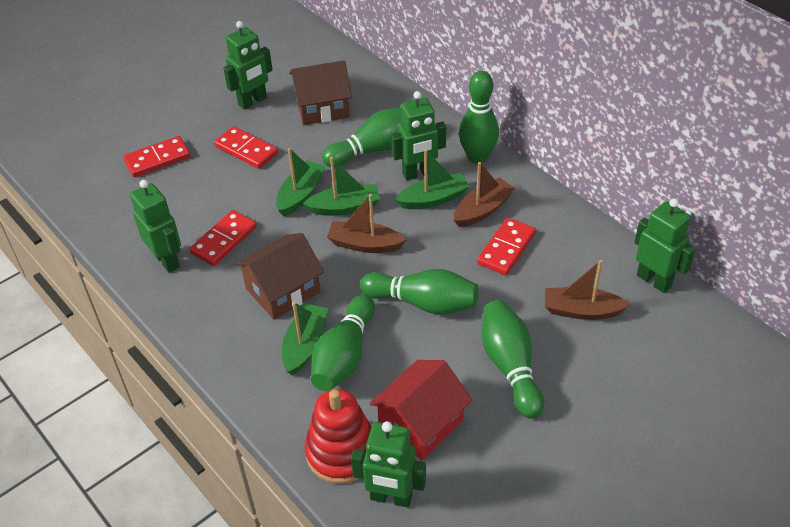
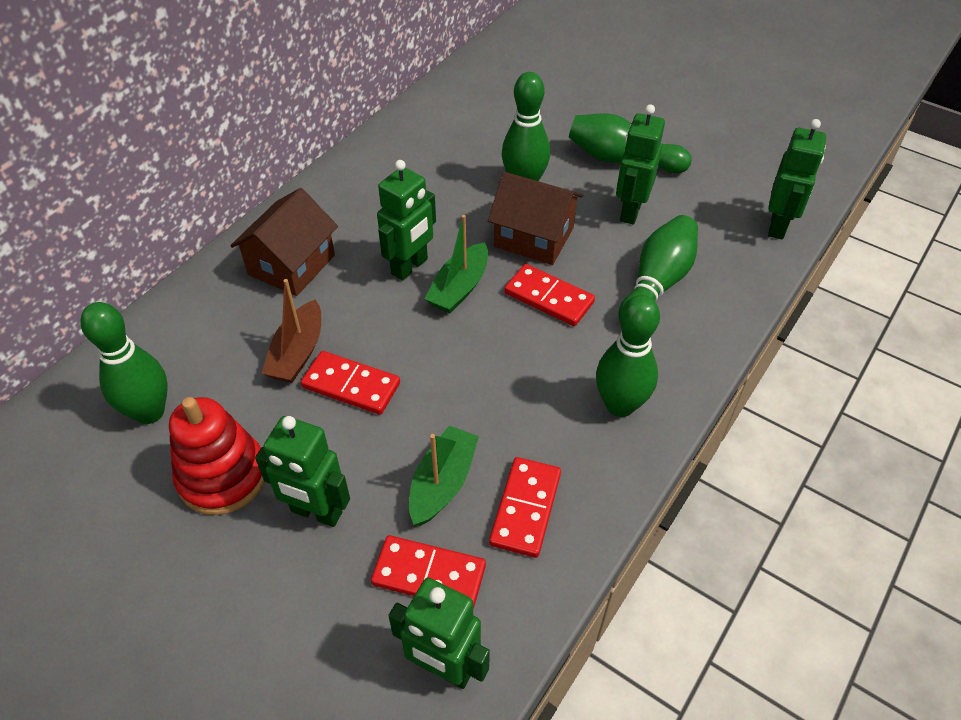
brown boat: 3 -> 1
green boat: 4 -> 2
red house: 1 -> 0

